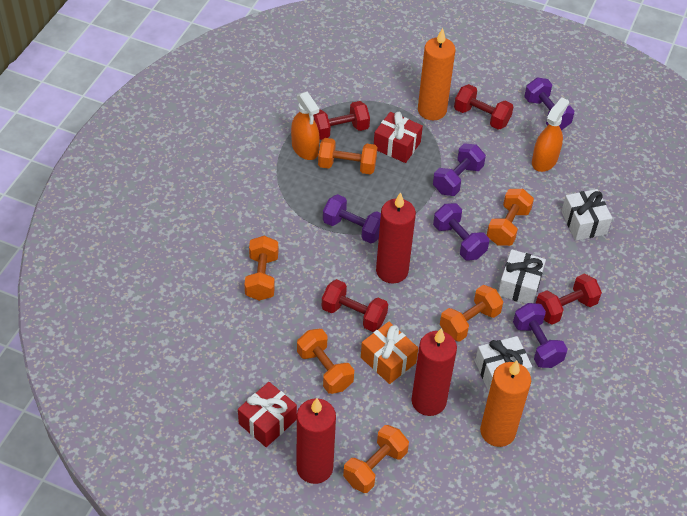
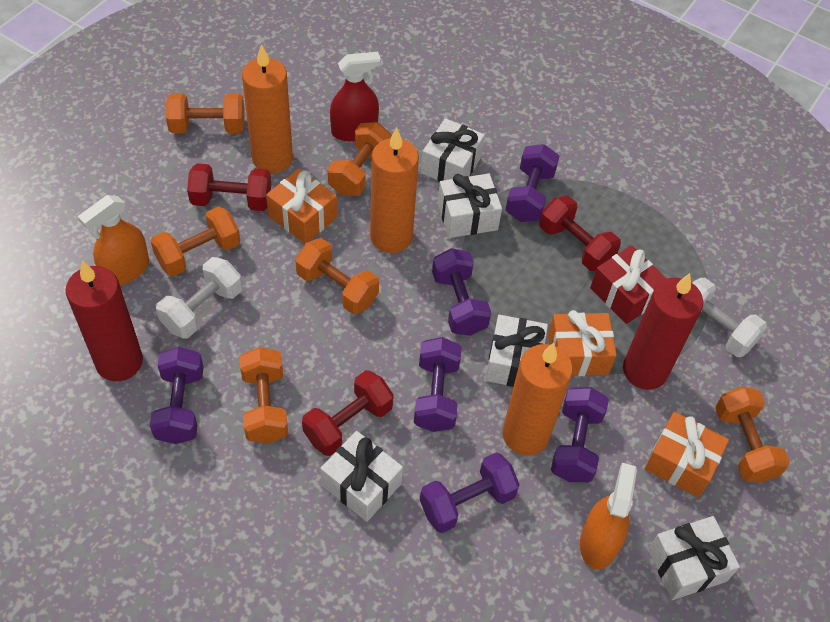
orange candle: 2 -> 3
orange gift: 1 -> 3
purple dumbbell: 5 -> 6
red candle: 3 -> 2
red dumbbell: 4 -> 3
red gift: 2 -> 1
red spray bottle: 0 -> 1
white dumbbell: 0 -> 2
white gift: 3 -> 5

